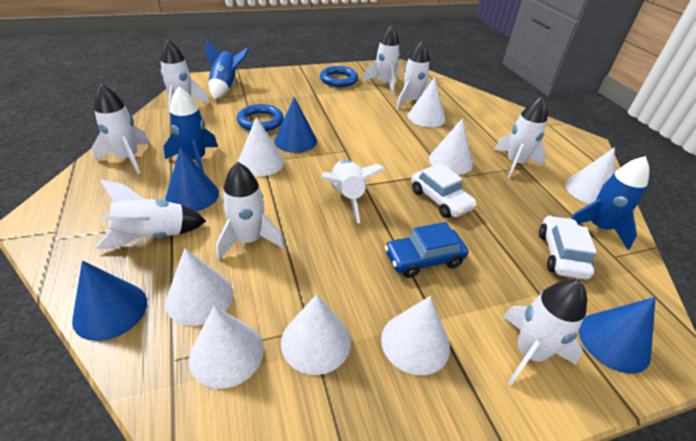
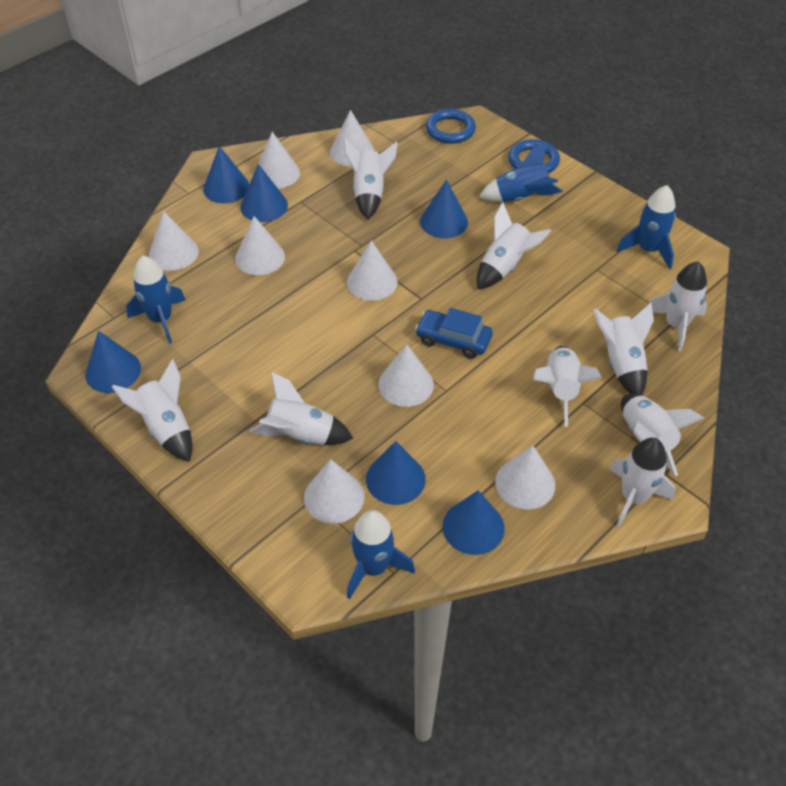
blue cone: 4 -> 6
blue rocket: 3 -> 4
white car: 2 -> 0

